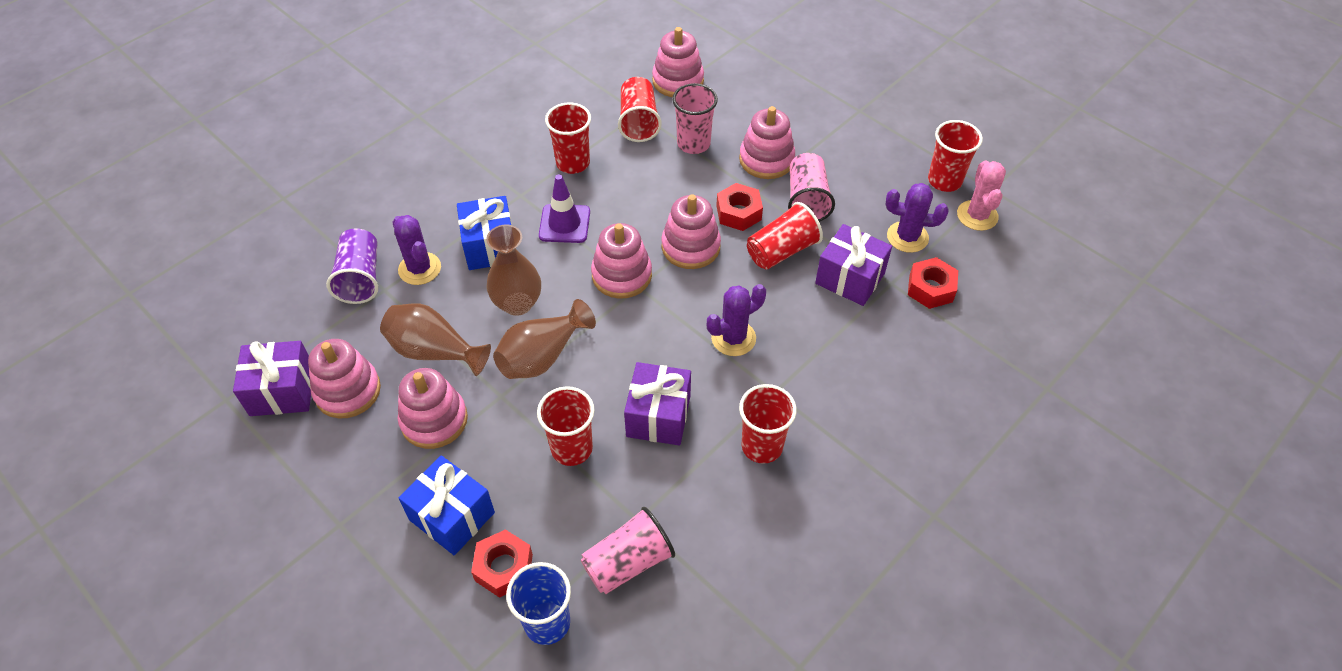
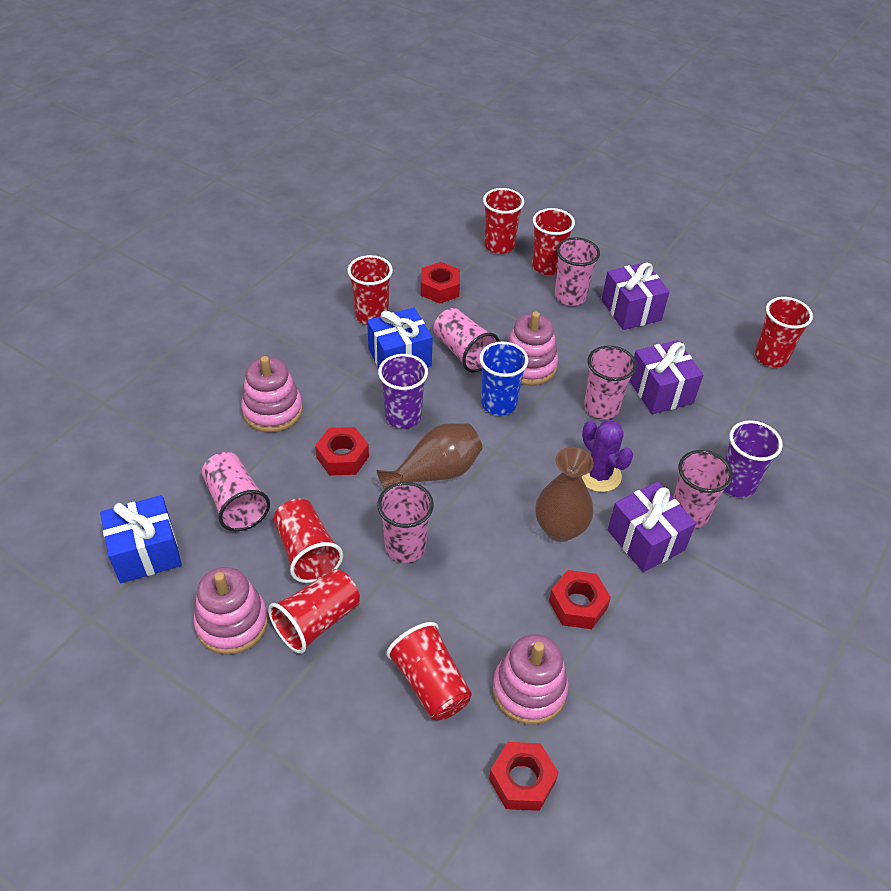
brown vase: 3 -> 2
pink cactus: 1 -> 0
pink cup: 3 -> 6
pink stacking toy: 6 -> 4
purple cactus: 3 -> 1
purple cup: 1 -> 2
purple traffic cone: 1 -> 0
red cup: 6 -> 7
red nut: 3 -> 4

